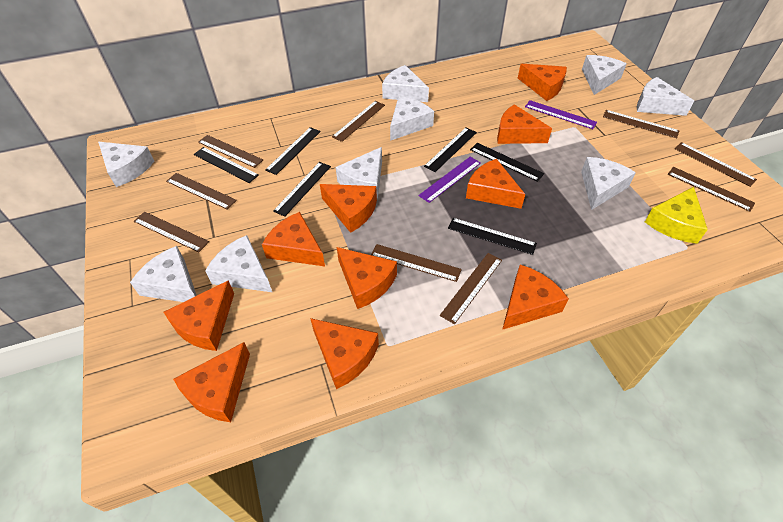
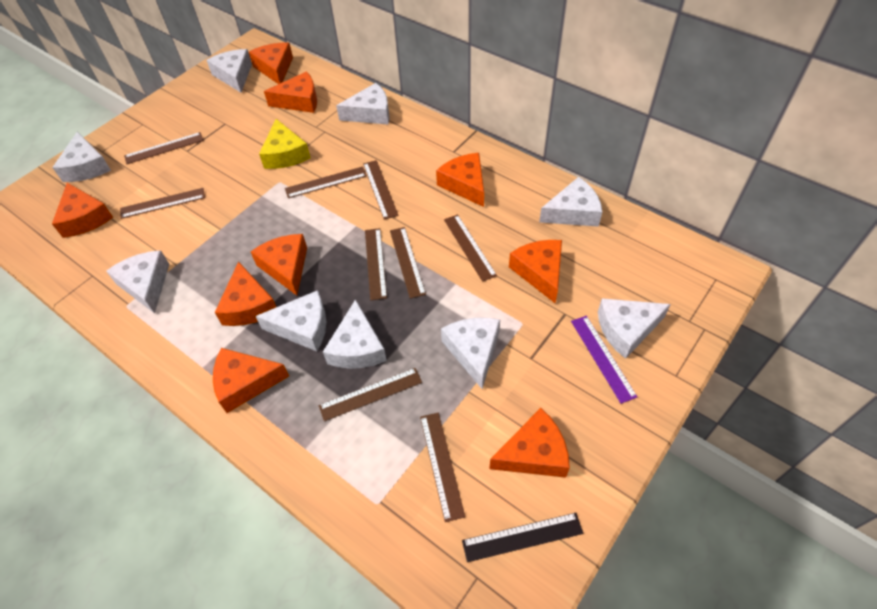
black ruler: 6 -> 1
orange cheese: 10 -> 9
purple ruler: 2 -> 1

